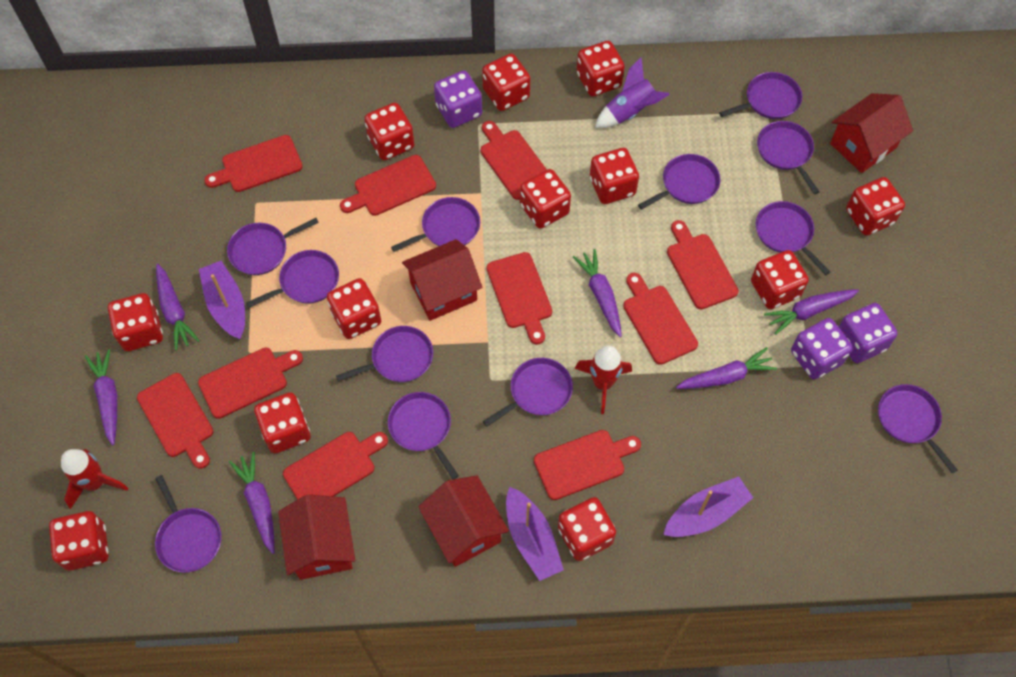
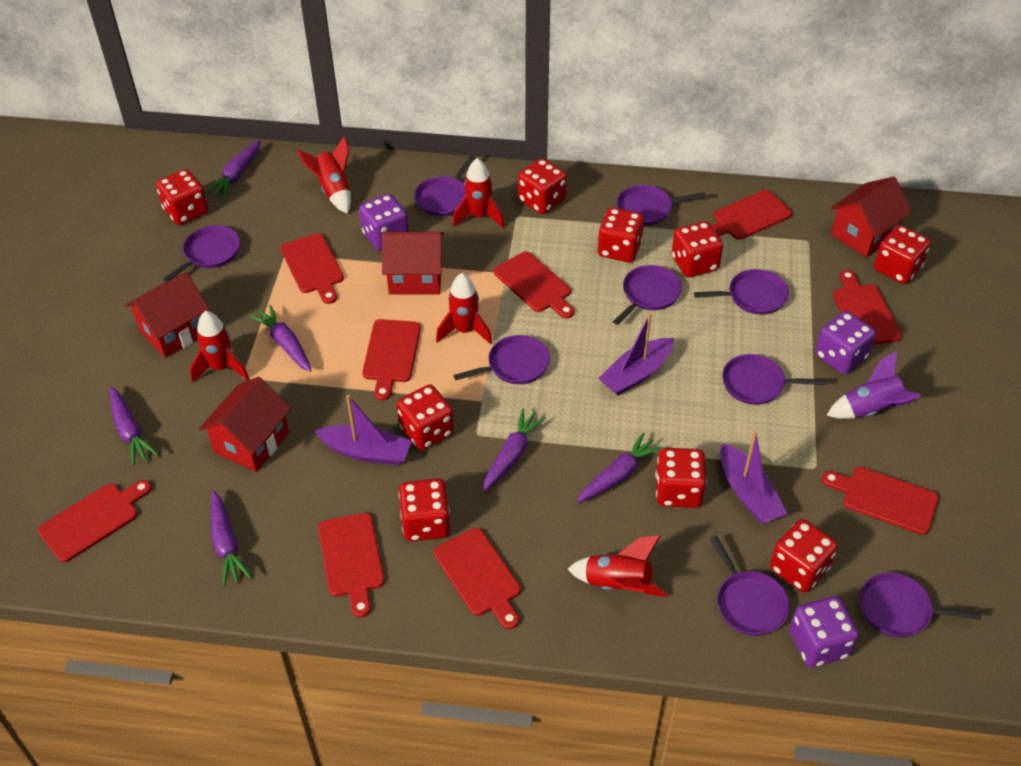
purple pan: 12 -> 9
red cutting board: 10 -> 9
red dice: 12 -> 9
red rocket: 2 -> 5

